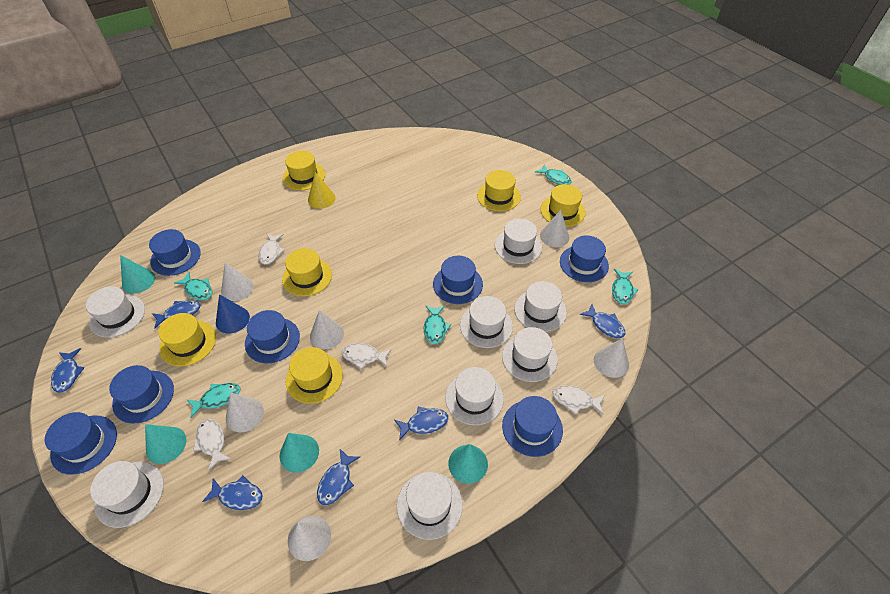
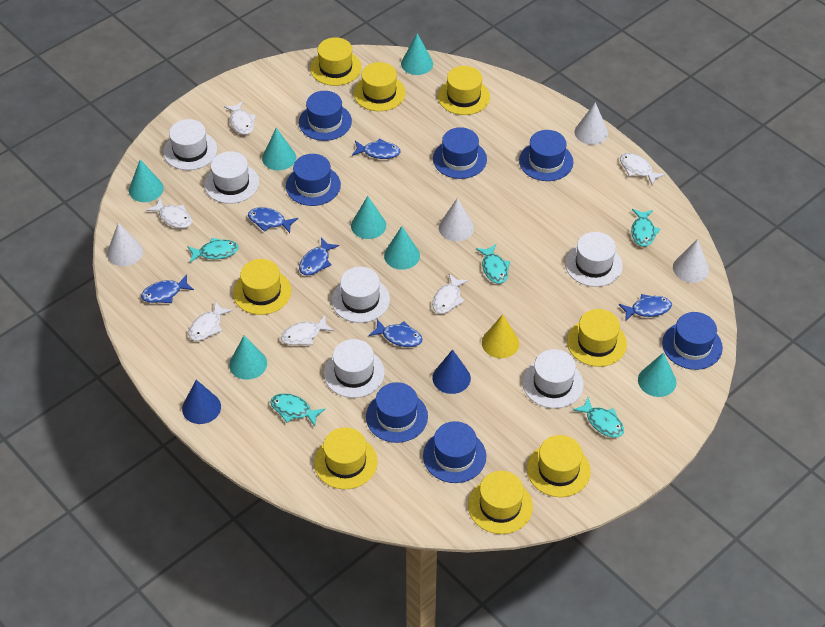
blue cone: 1 -> 2
turquoise cone: 4 -> 7
white cone: 6 -> 4
white fish: 4 -> 6
white hat: 8 -> 6
yellow hat: 6 -> 8

